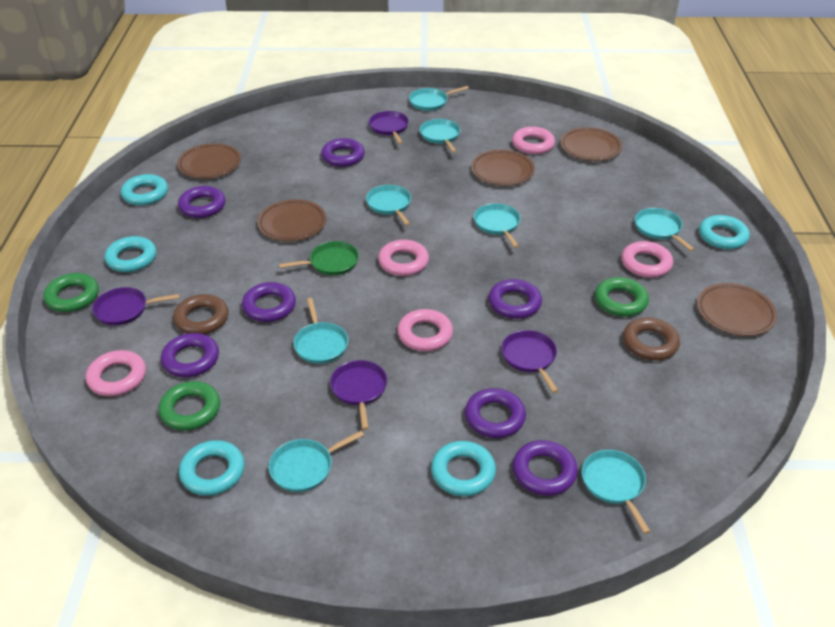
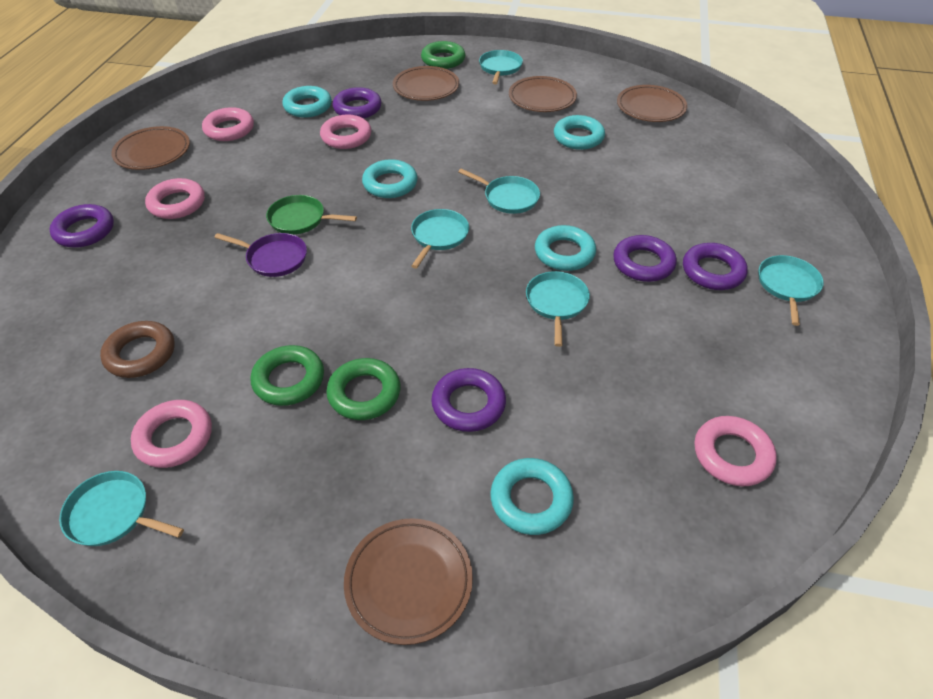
brown ring: 2 -> 1
purple pan: 4 -> 1
purple ring: 7 -> 5
turquoise pan: 8 -> 6

